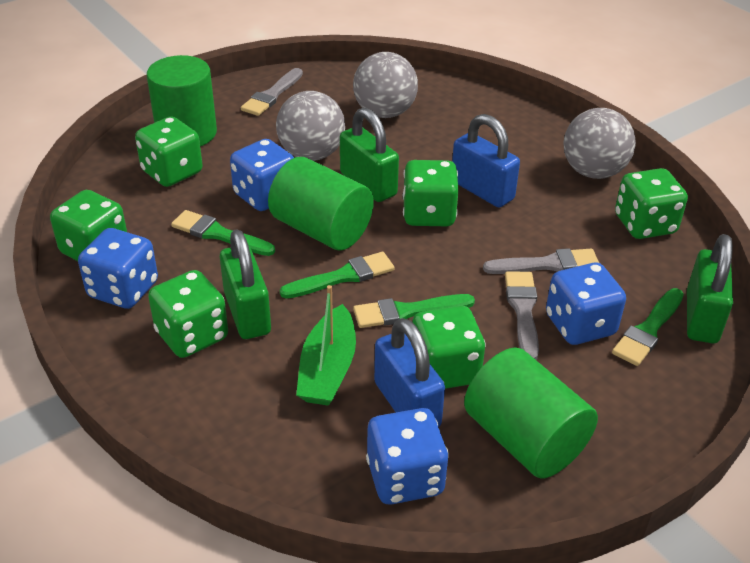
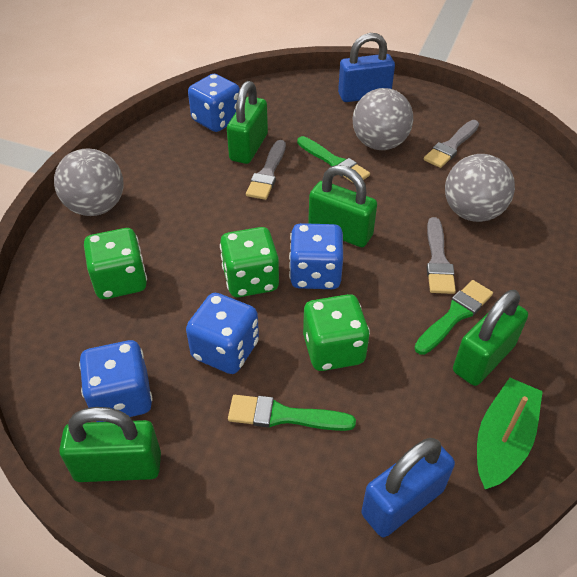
green brush: 4 -> 3
green cylinder: 3 -> 0
green dice: 6 -> 3
green padlock: 3 -> 4

